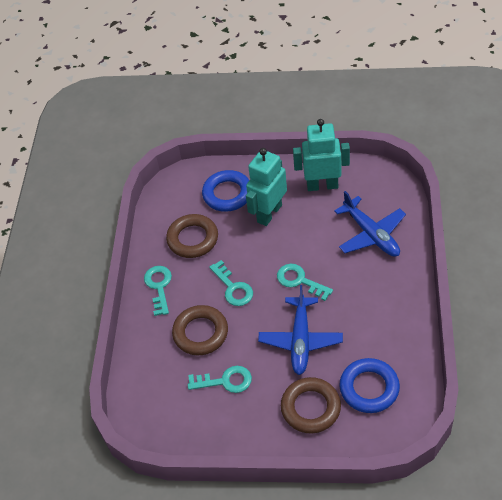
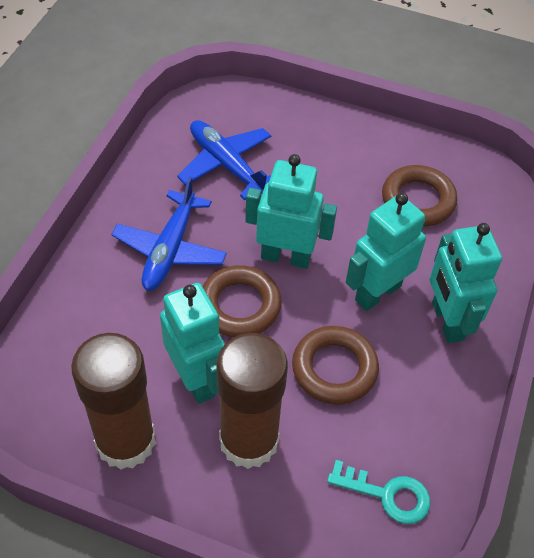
blue ring: 2 -> 0
brown glue stick: 0 -> 2
turquoise key: 4 -> 1
turquoise robot: 2 -> 4

